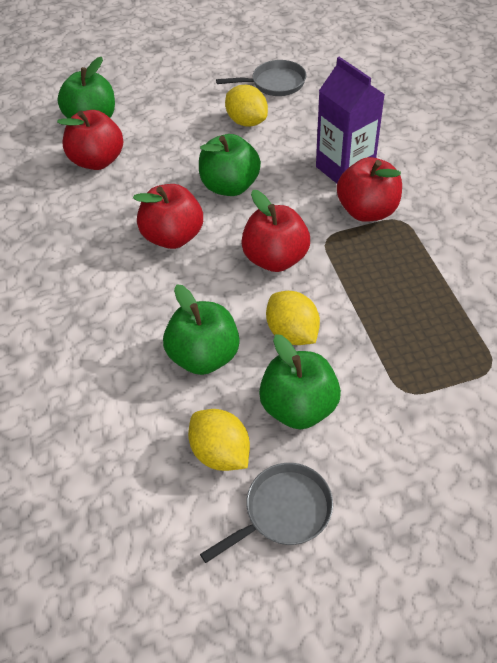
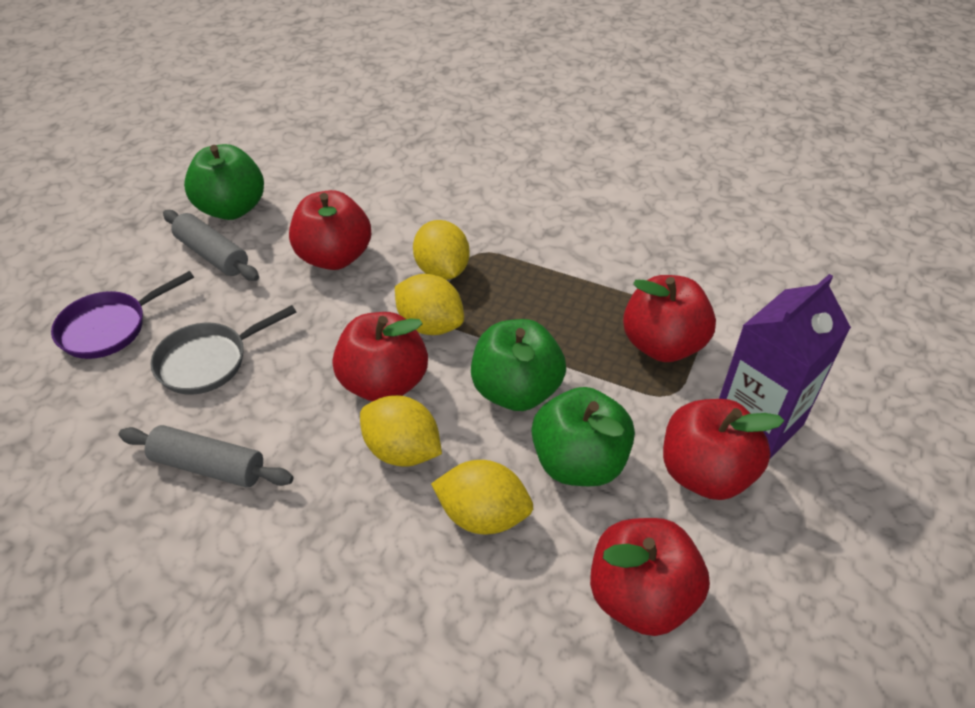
green apple: 4 -> 3
grey pan: 2 -> 1
grey rolling pin: 0 -> 2
purple pan: 0 -> 1
red apple: 4 -> 5
yellow lemon: 3 -> 4

